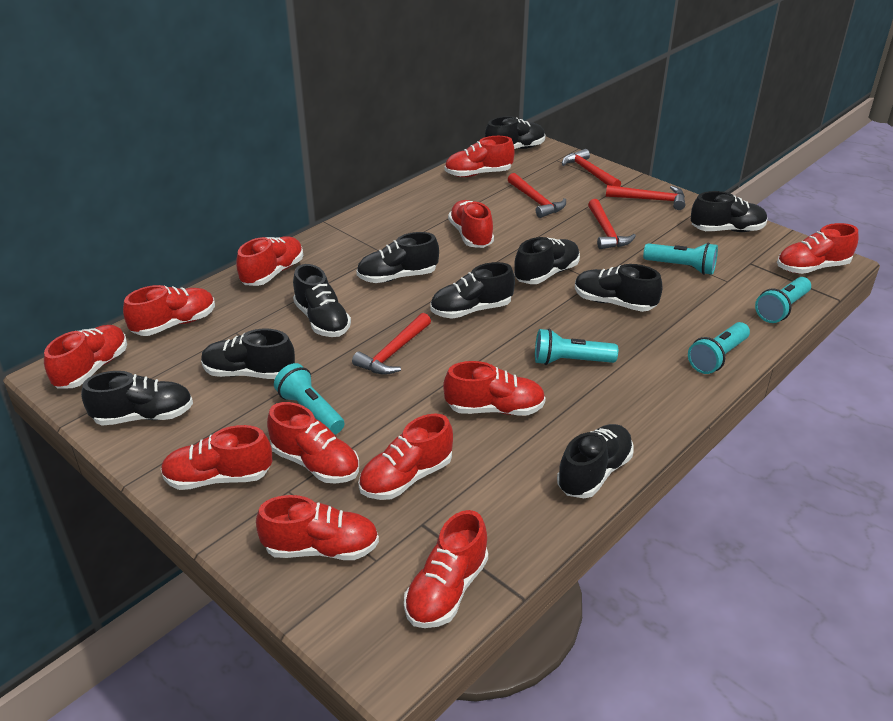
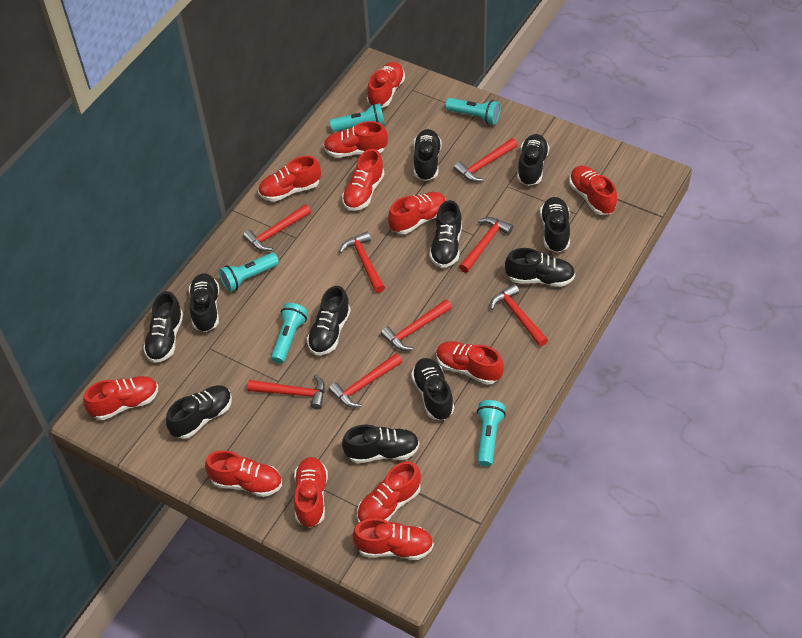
black shoe: 10 -> 11
red hammer: 5 -> 8

